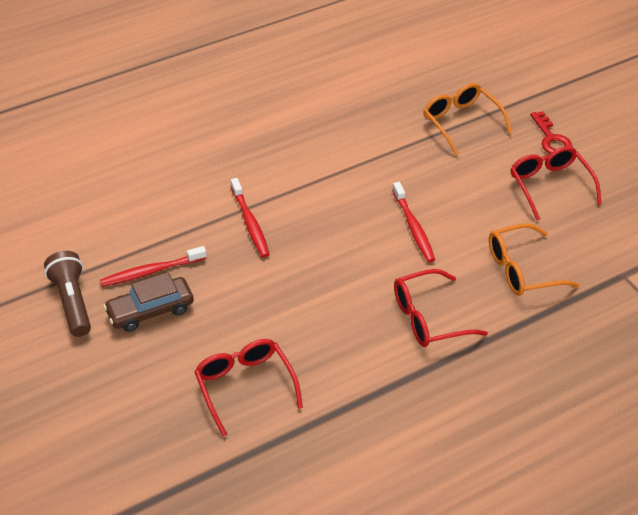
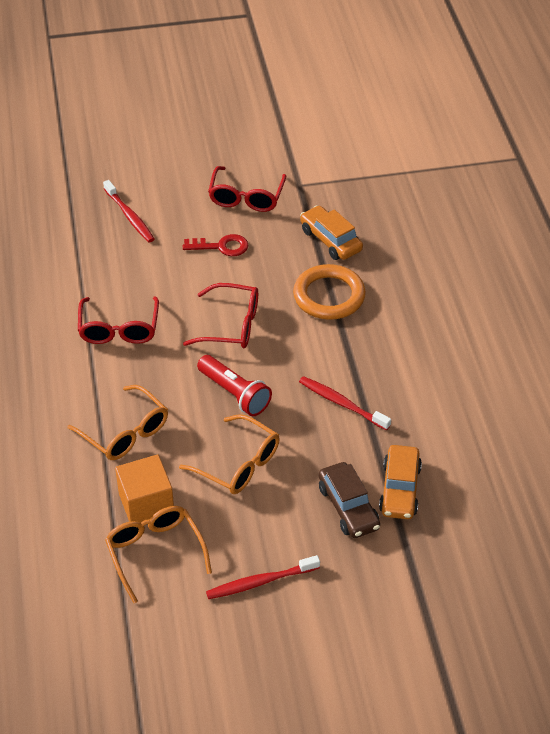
brown flashlight: 1 -> 0
orange car: 0 -> 2
orange cube: 0 -> 1
orange glasses: 2 -> 3
orange ring: 0 -> 1
red flashlight: 0 -> 1

